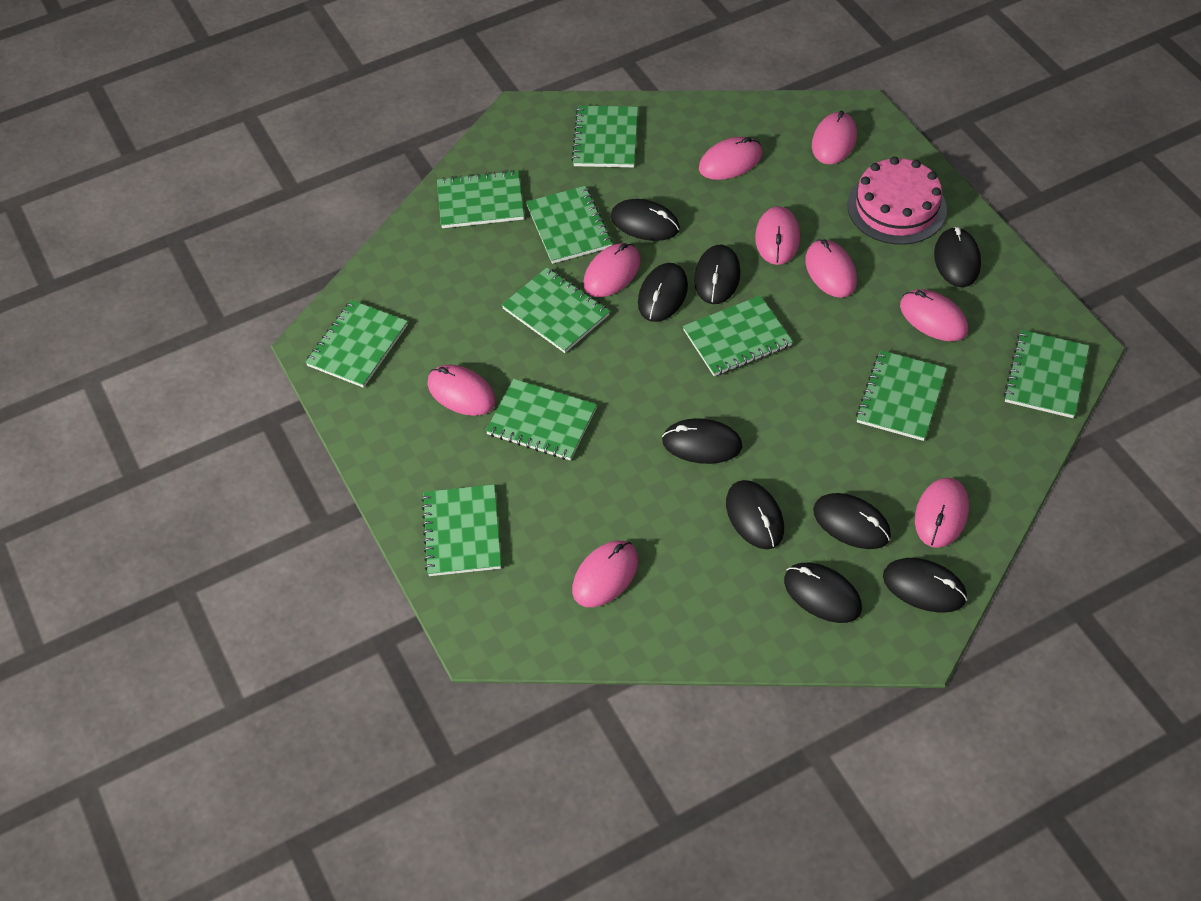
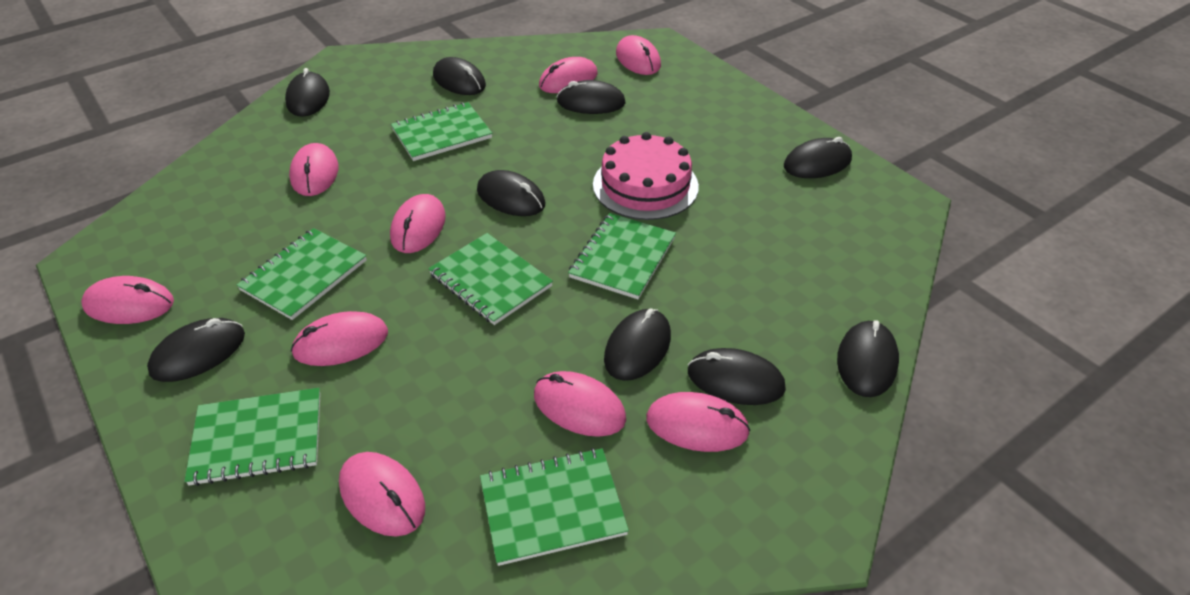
green notebook: 10 -> 6

